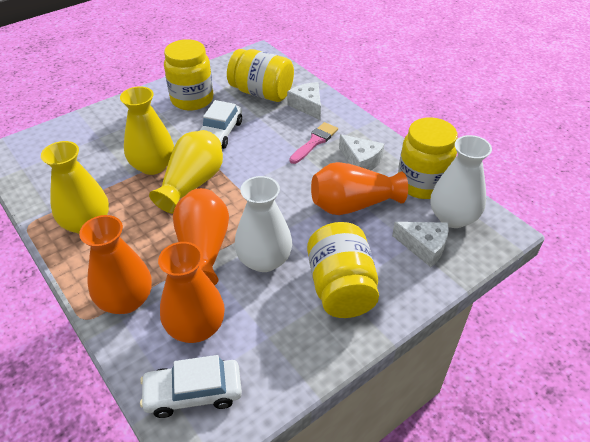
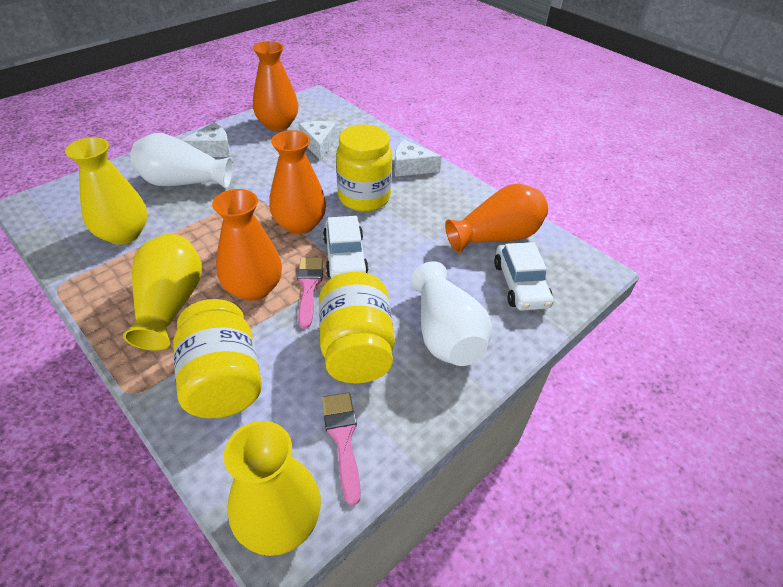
pink brush: 1 -> 2
yellow jar: 4 -> 3

